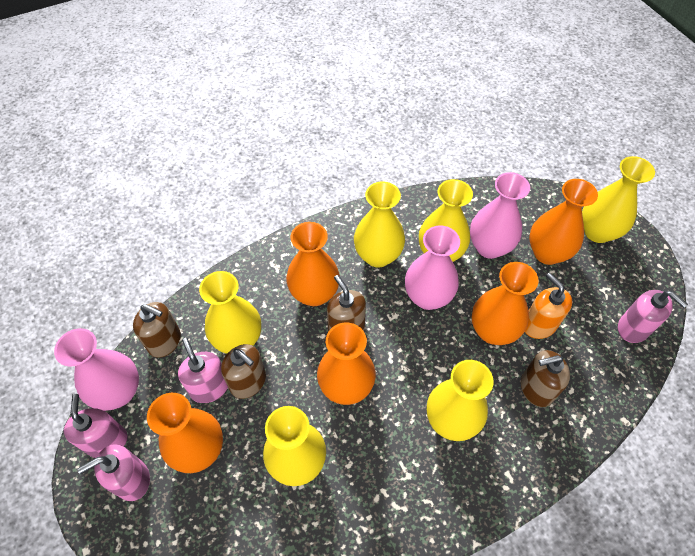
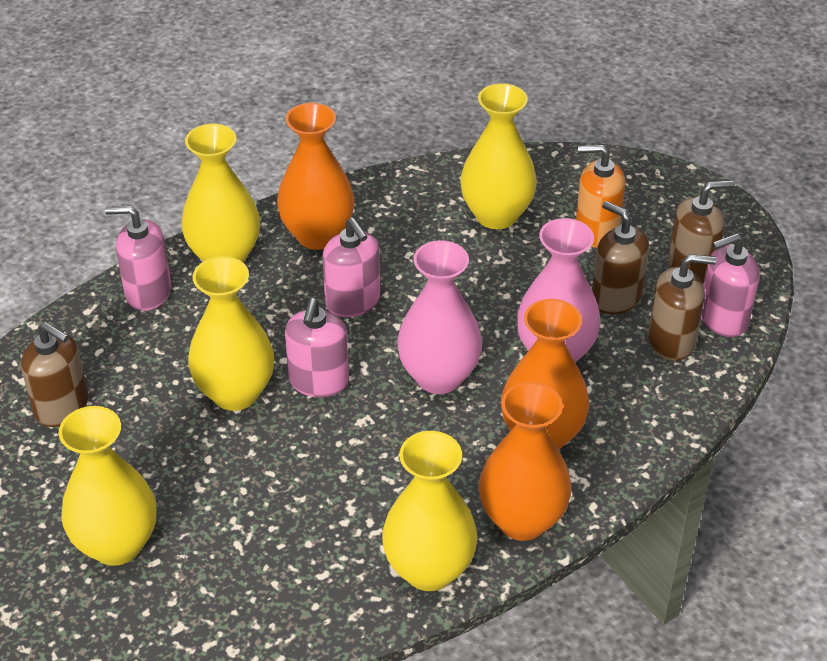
orange vase: 5 -> 3
pink vase: 3 -> 2
yellow vase: 6 -> 5

